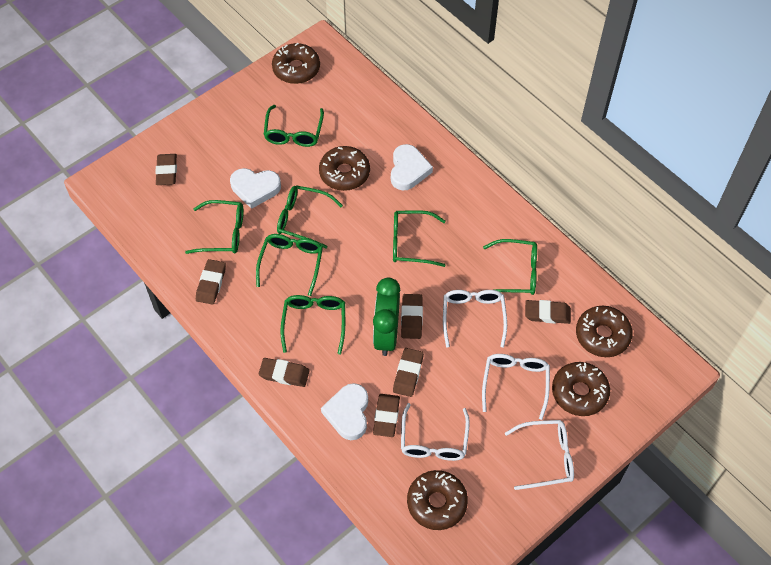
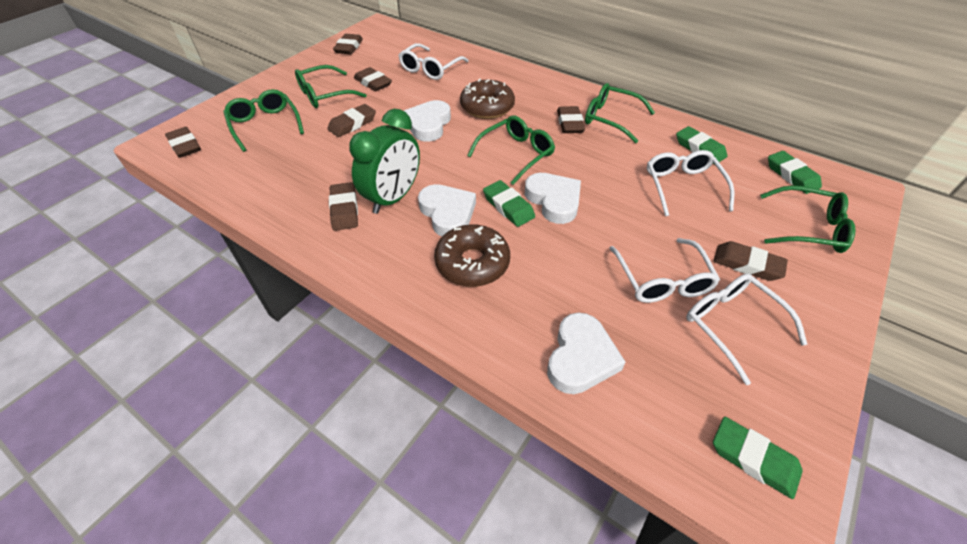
brown donut: 5 -> 2
green eraser: 0 -> 4
green glasses: 7 -> 5
white heart: 3 -> 4

